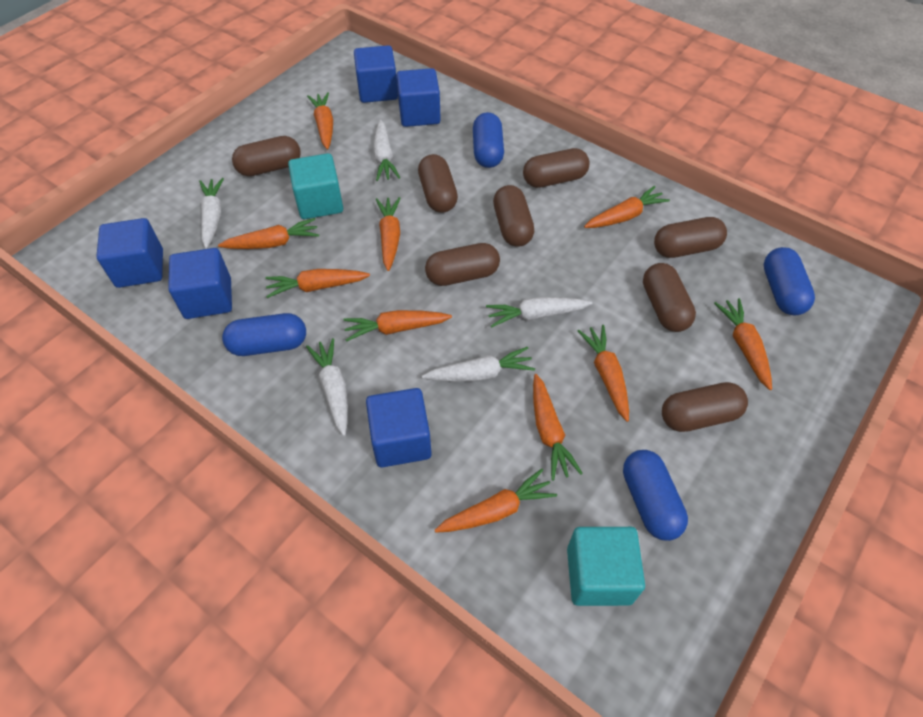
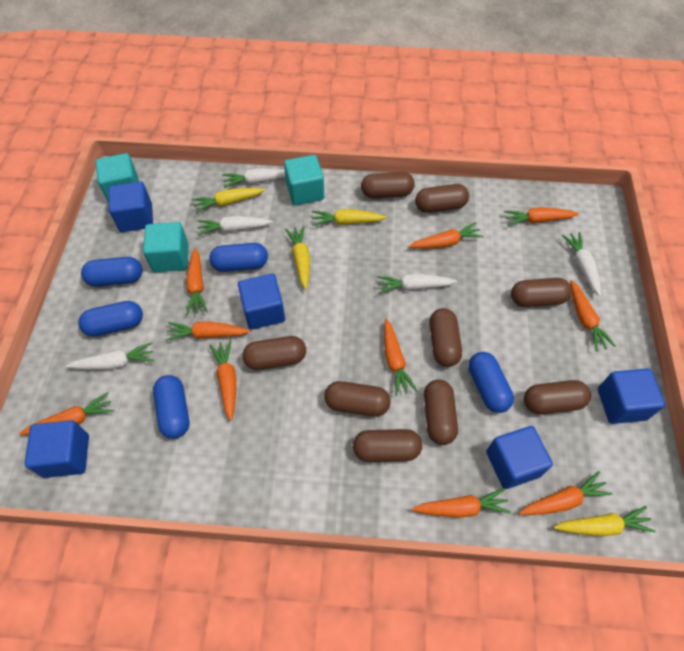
blue capsule: 4 -> 5
brown capsule: 8 -> 9
turquoise cube: 2 -> 3
yellow carrot: 0 -> 4

